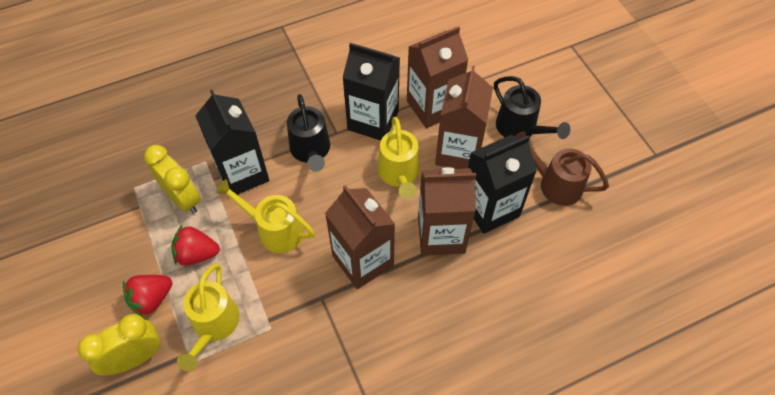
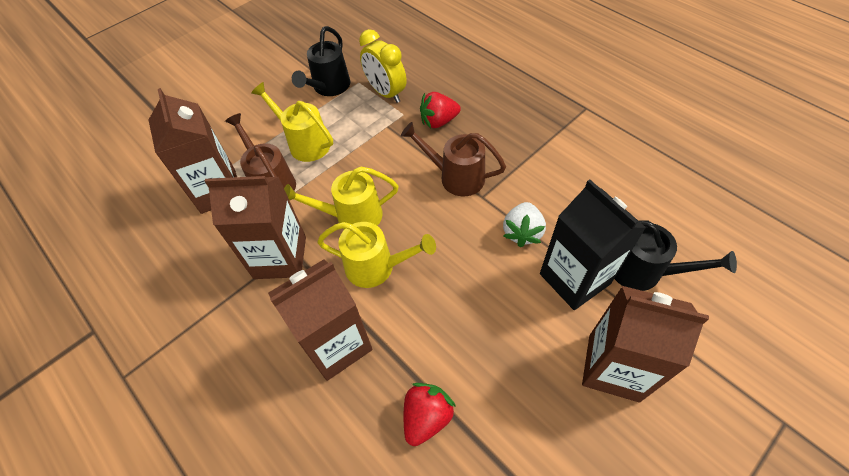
black carton: 3 -> 1
brown watering can: 1 -> 2
white strawberry: 0 -> 1
yellow clock: 2 -> 1

